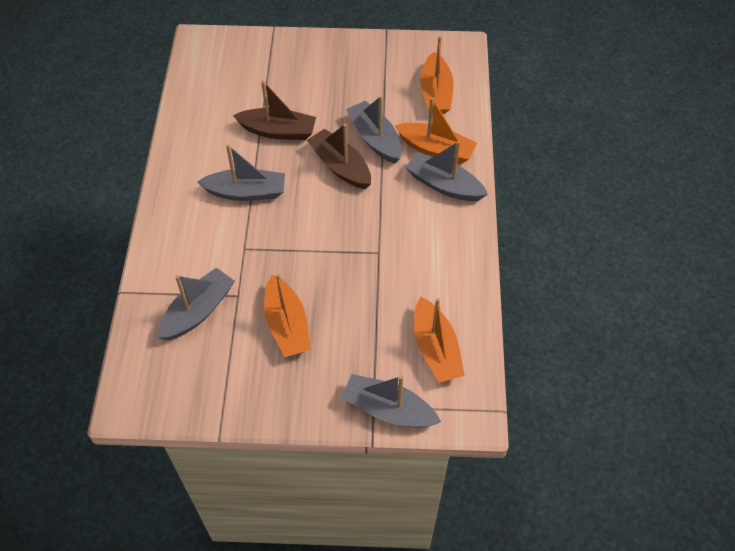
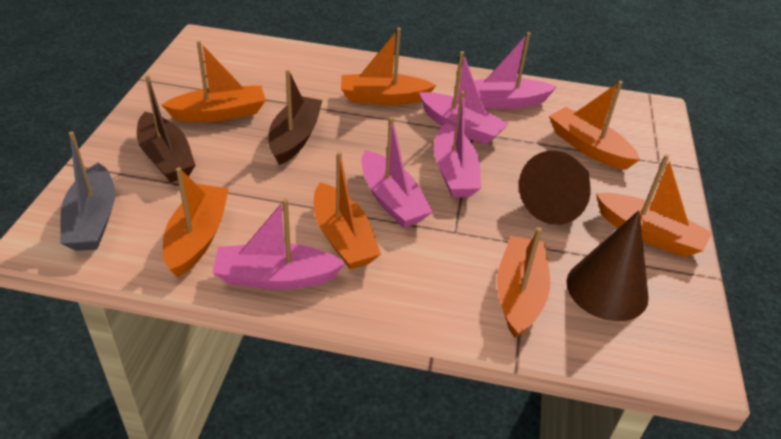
brown cone: 0 -> 2
grey boat: 5 -> 1
orange boat: 4 -> 7
pink boat: 0 -> 5

